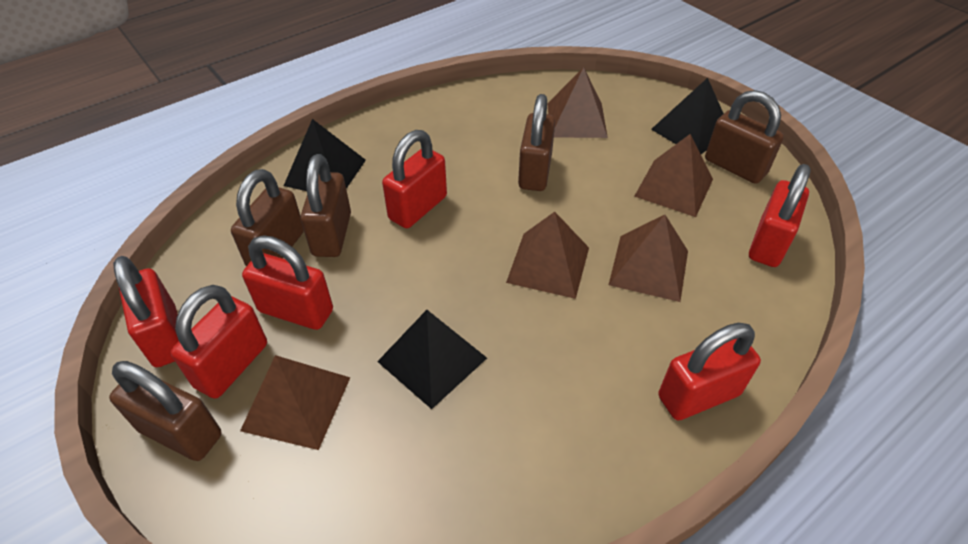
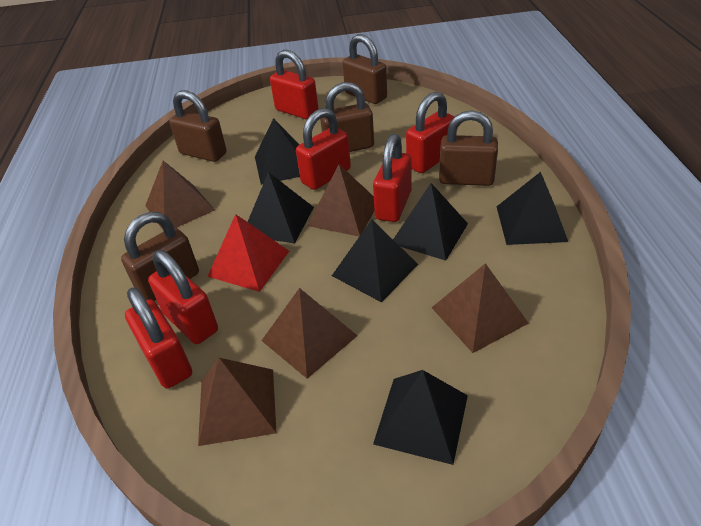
black pyramid: 3 -> 6
red pyramid: 0 -> 1

